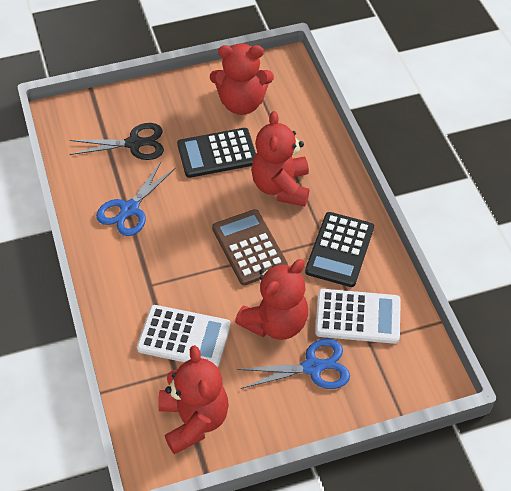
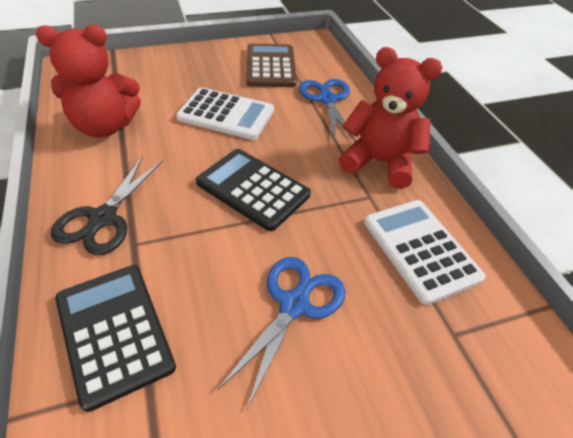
red teddy bear: 4 -> 2

